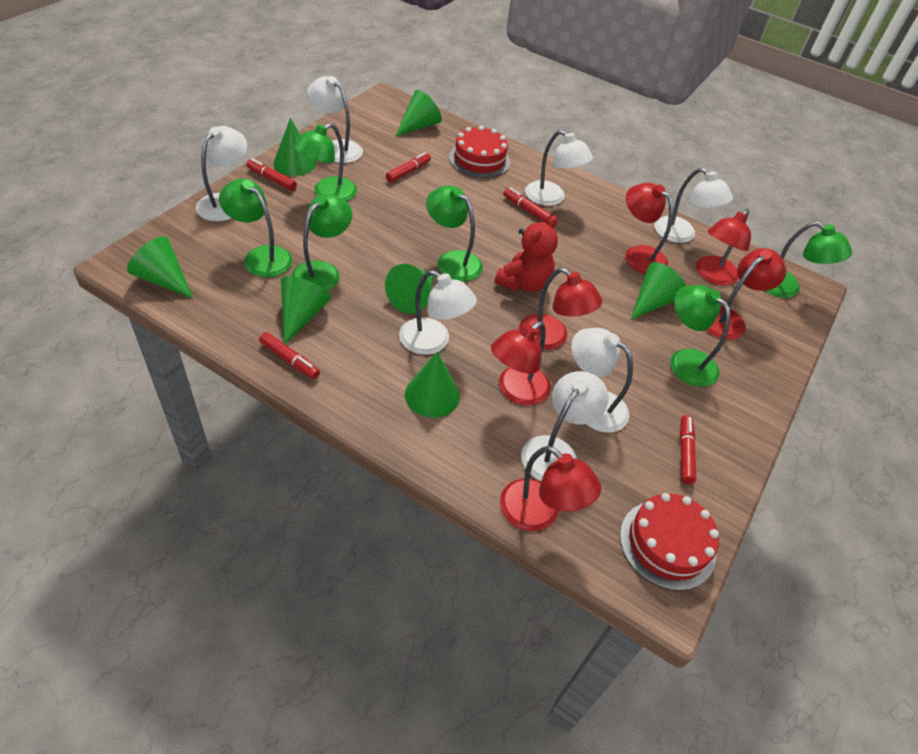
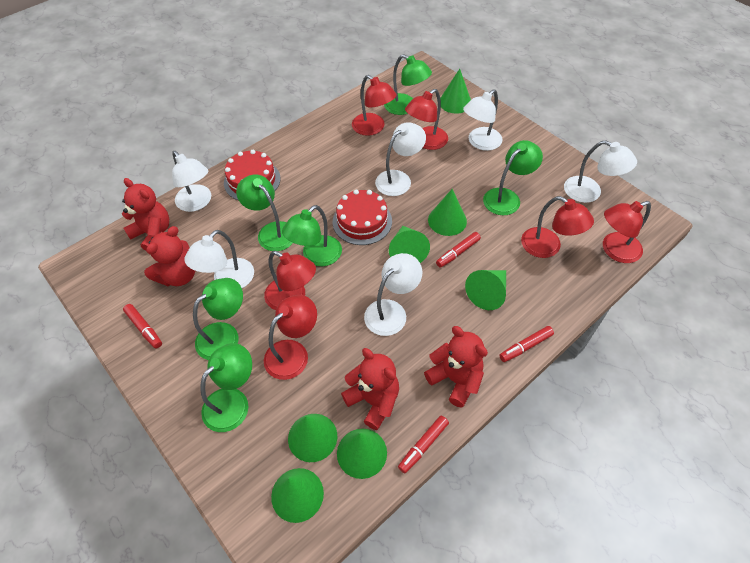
red marker: 5 -> 4
red teddy bear: 1 -> 4
white lamp: 7 -> 6

